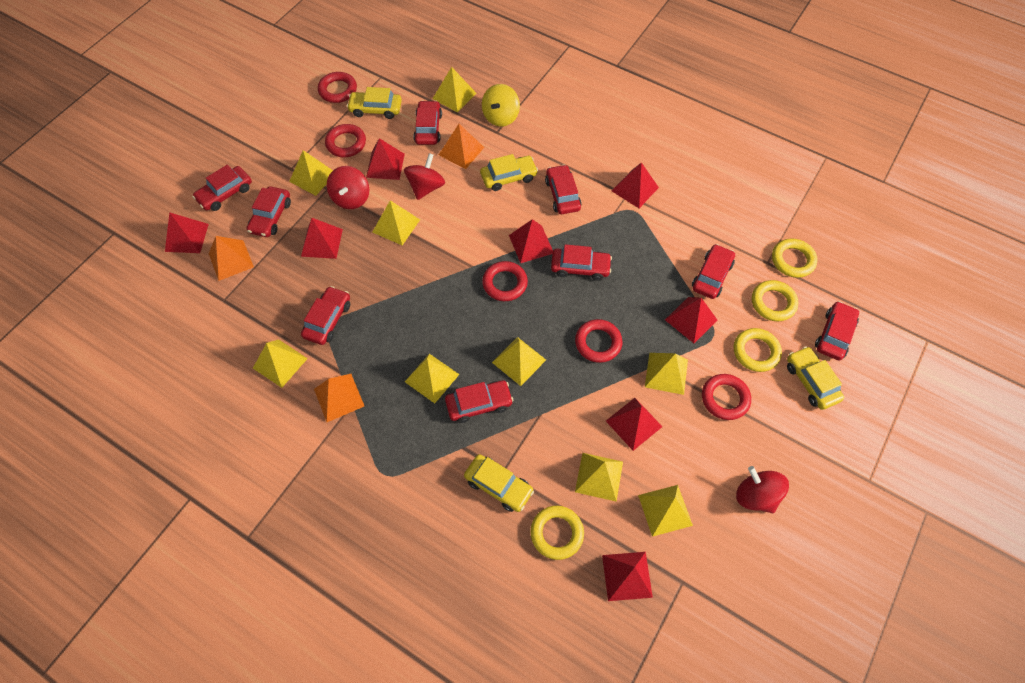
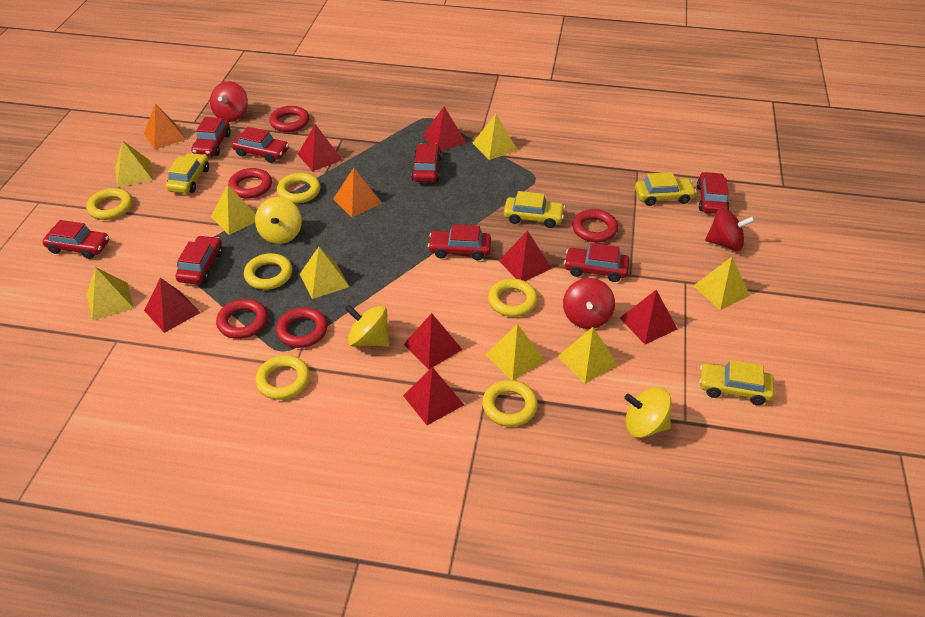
orange pyramid: 3 -> 2
red car: 9 -> 8
red pyramid: 8 -> 7
yellow pyramid: 9 -> 8
yellow ring: 4 -> 6
yellow spinning top: 1 -> 3

